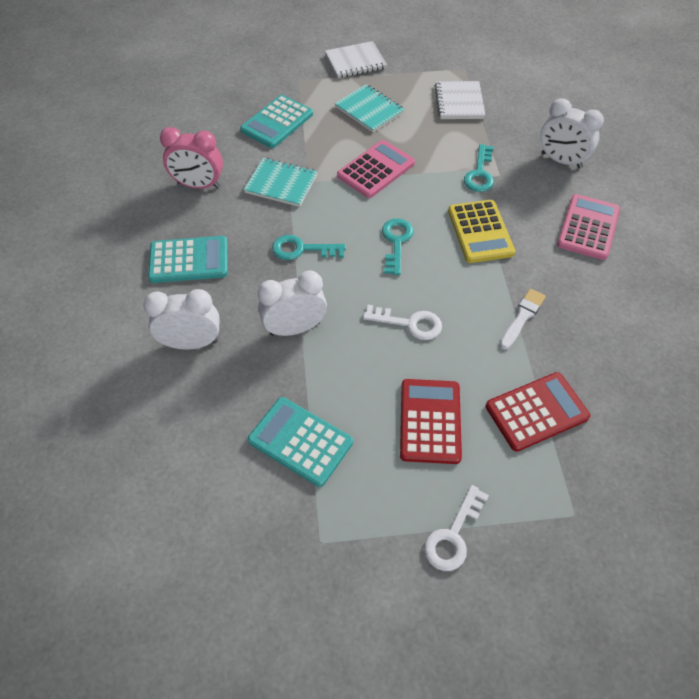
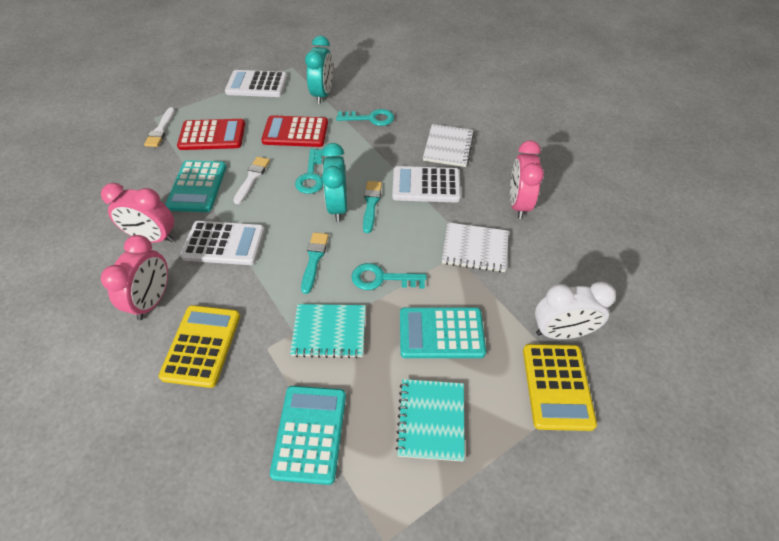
pink calculator: 2 -> 0
pink clock: 1 -> 3
turquoise brush: 0 -> 2
turquoise clock: 0 -> 2
white brush: 1 -> 2
white calculator: 0 -> 3
white clock: 3 -> 1
white key: 2 -> 0
yellow calculator: 1 -> 2

